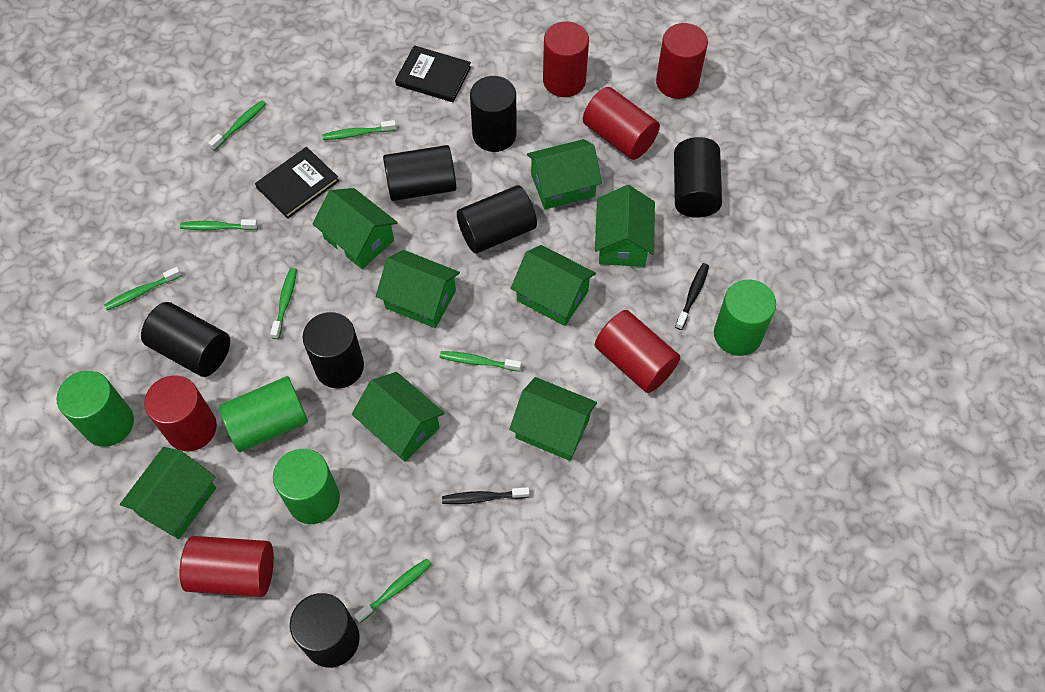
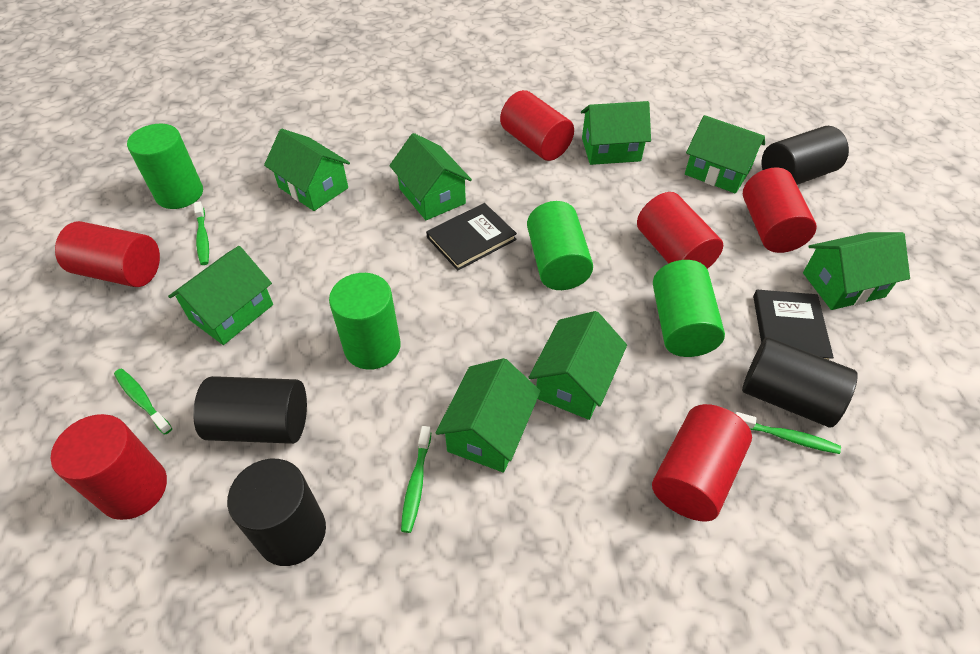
black cylinder: 7 -> 4
black toothbrush: 2 -> 0
green toothbrush: 7 -> 4

